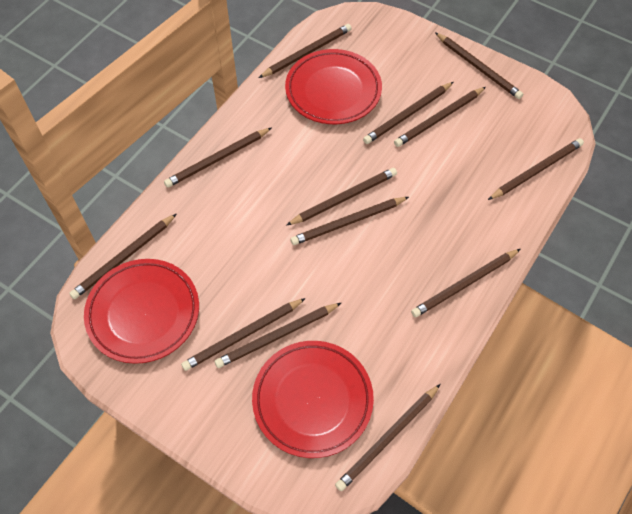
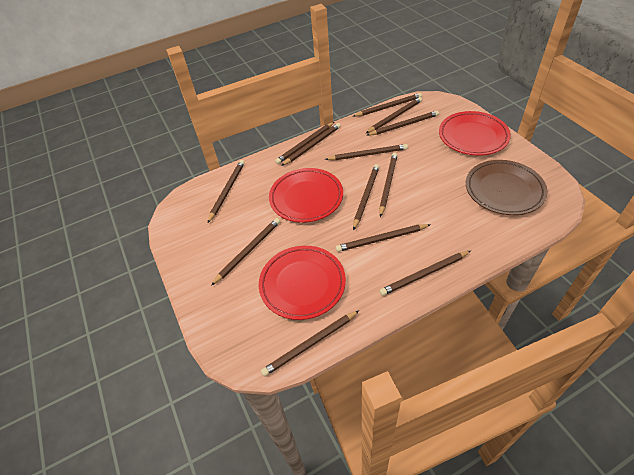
brown plate: 0 -> 1

